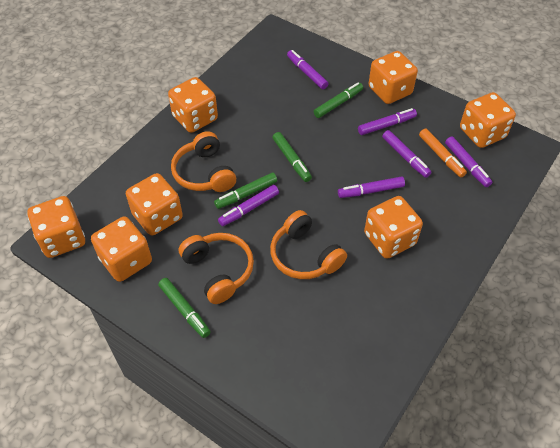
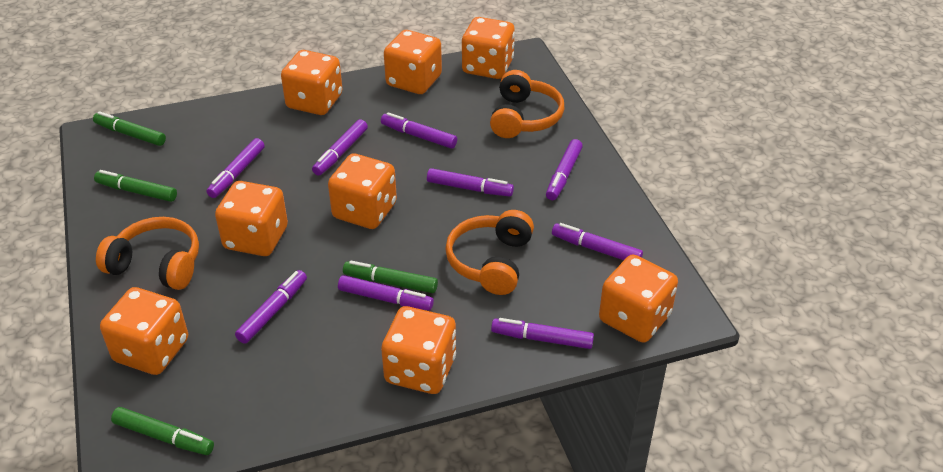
orange dice: 7 -> 8
orange marker: 1 -> 0
purple marker: 6 -> 9

